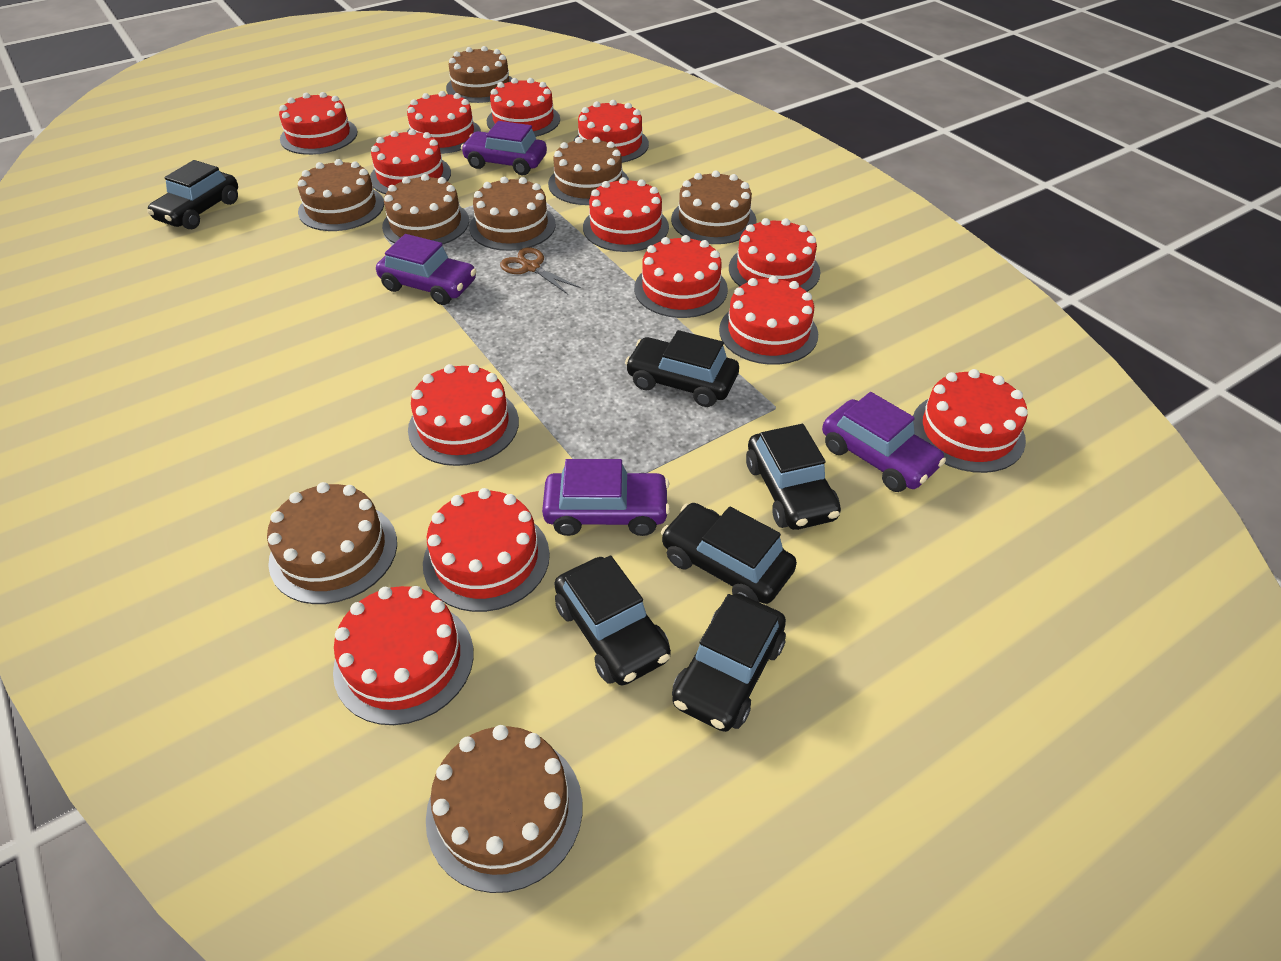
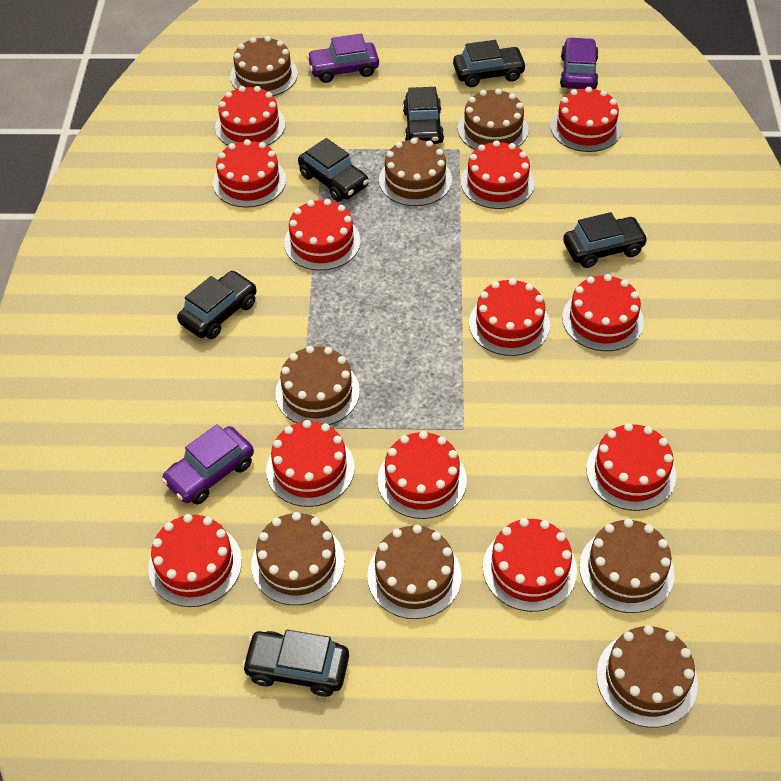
brown scissors: 1 -> 0
purple car: 4 -> 3
red cake: 13 -> 12

